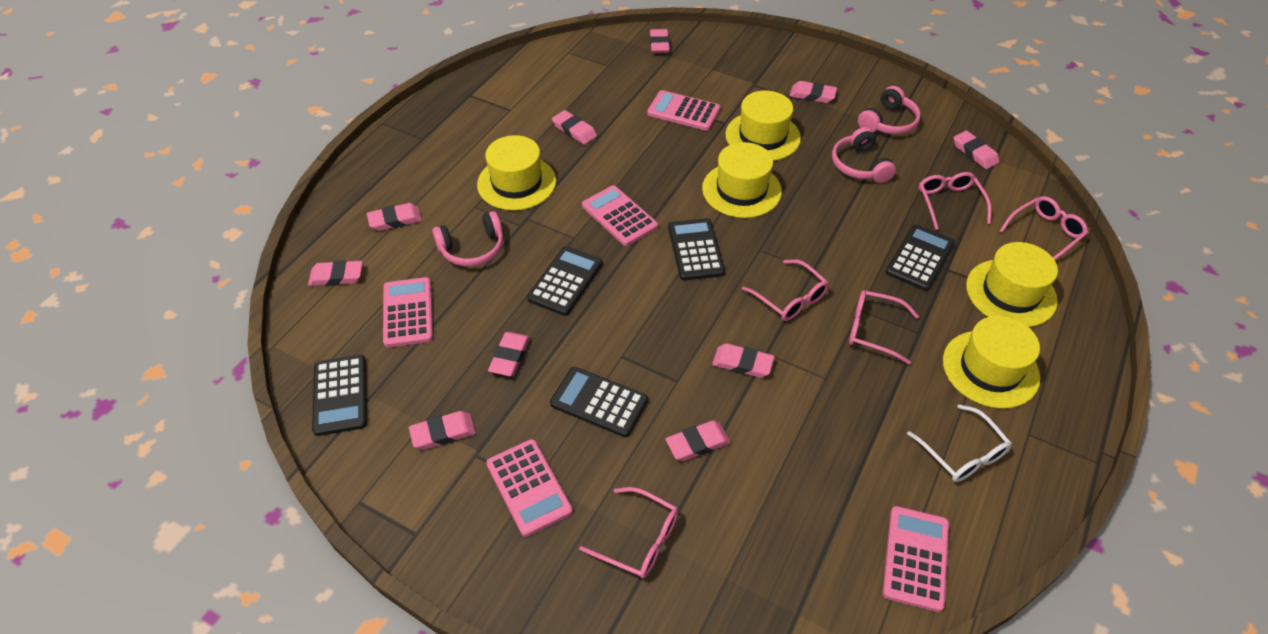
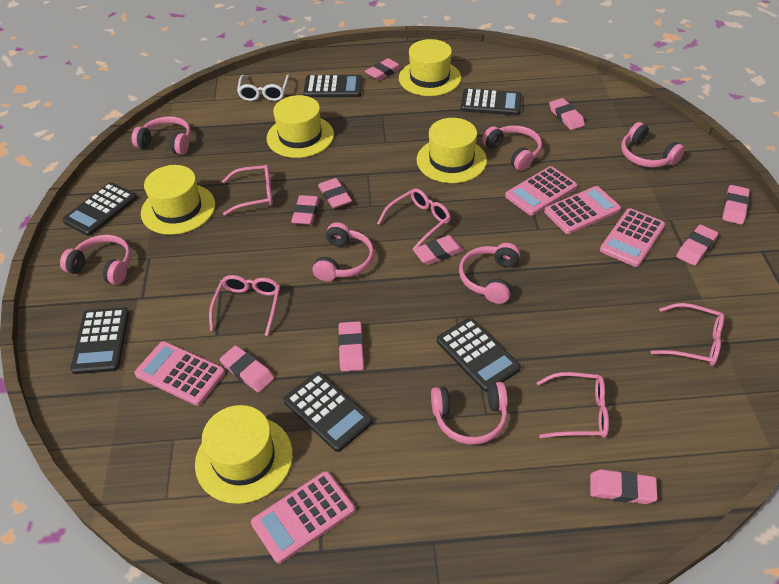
black calculator: 5 -> 6
pink headphones: 3 -> 7

